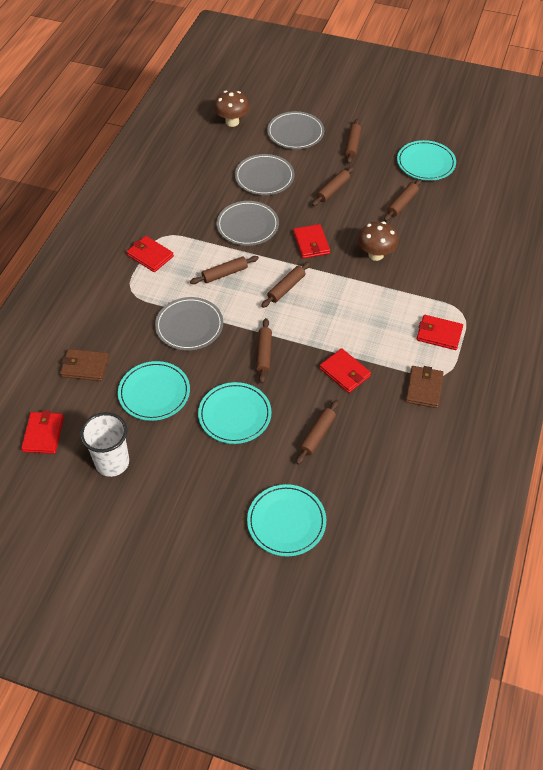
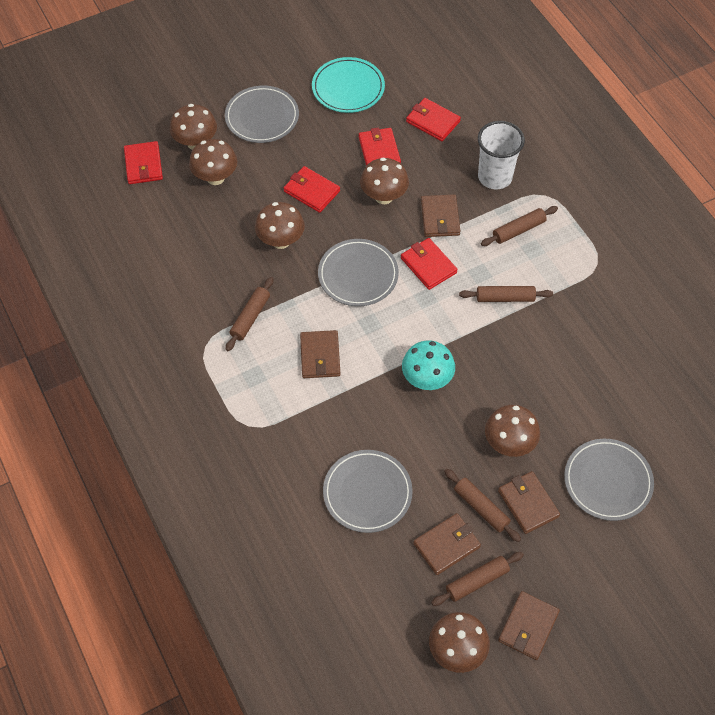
brown mushroom: 2 -> 6
brown rolling pin: 7 -> 5
brown wallet: 2 -> 5
turquoise mushroom: 0 -> 1
turquoise plate: 4 -> 1

